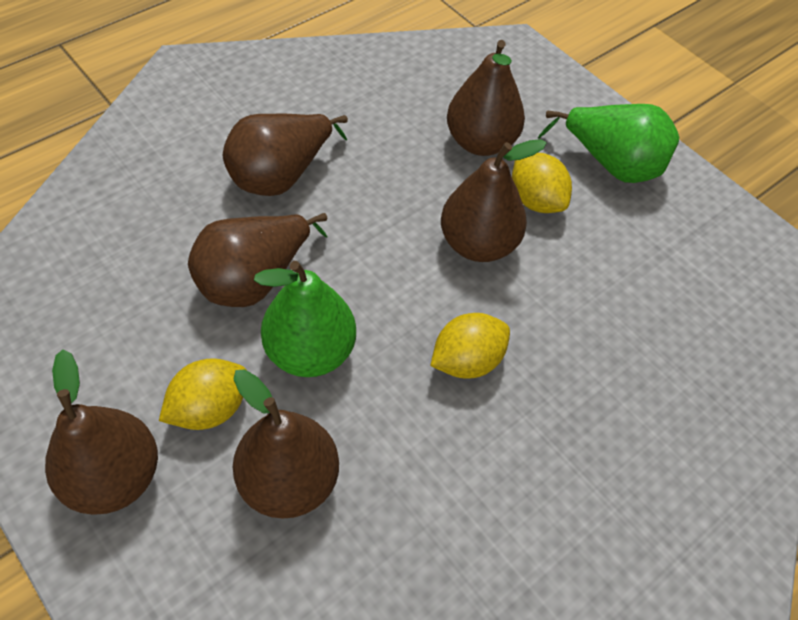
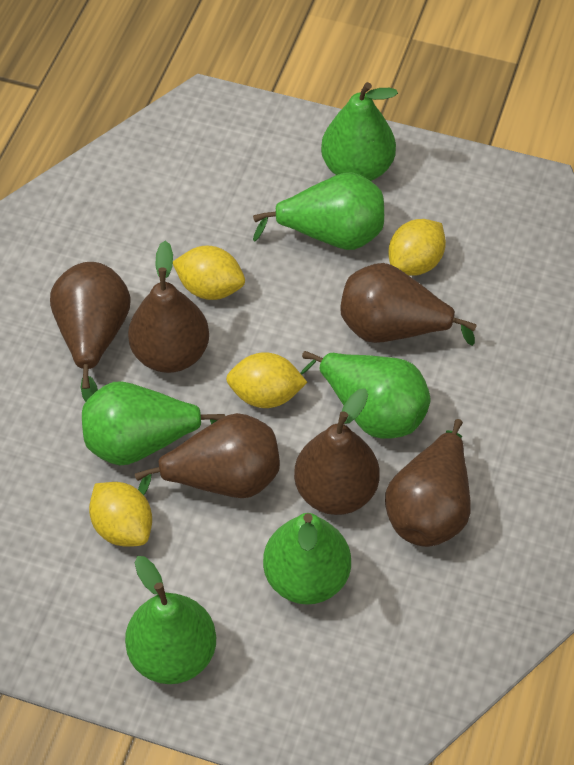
green pear: 2 -> 6
yellow lemon: 3 -> 4

